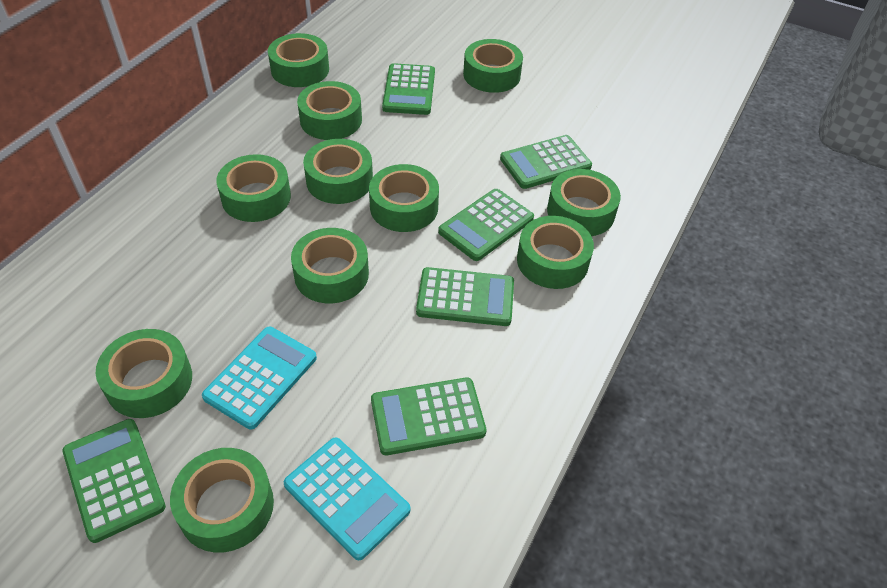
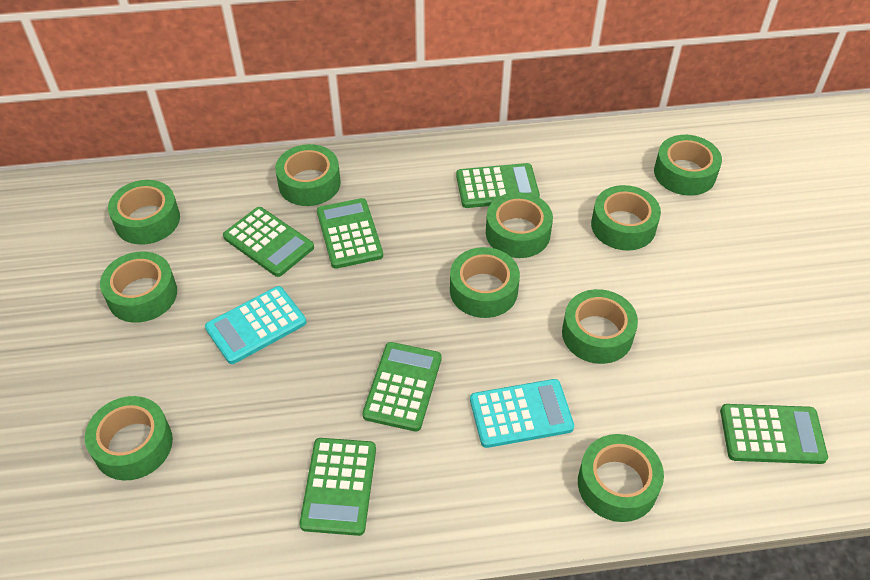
green tape: 11 -> 10

